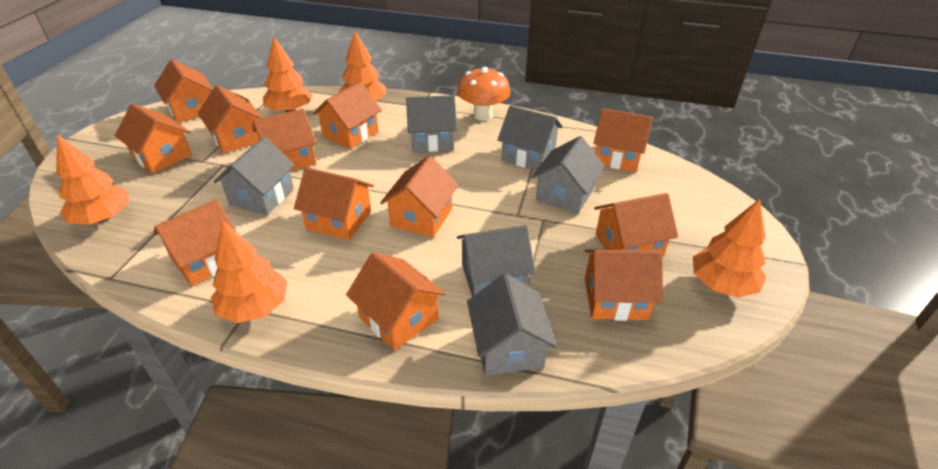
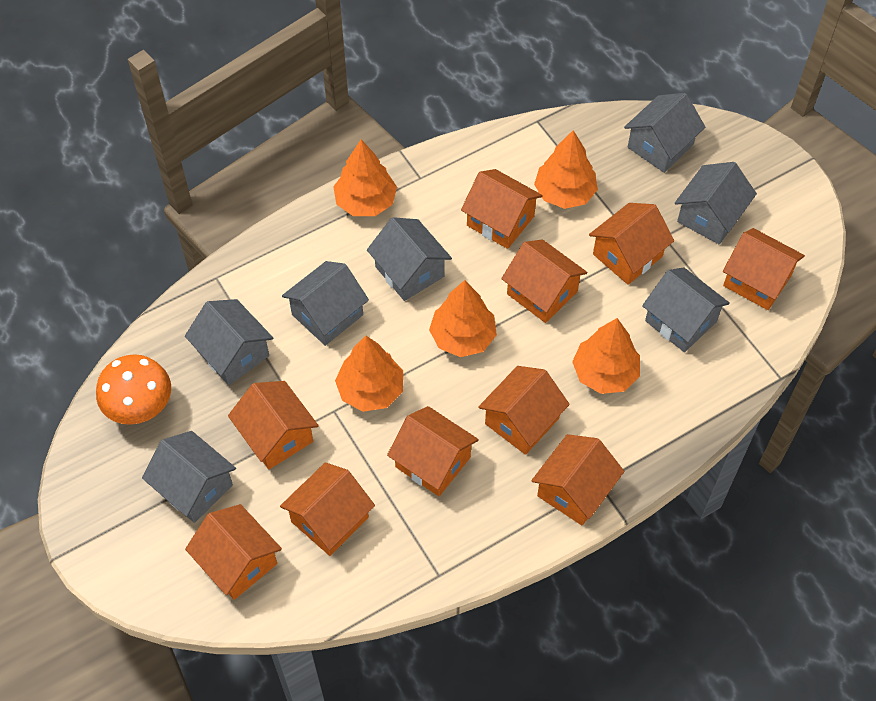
grey house: 6 -> 7
orange house: 12 -> 10

